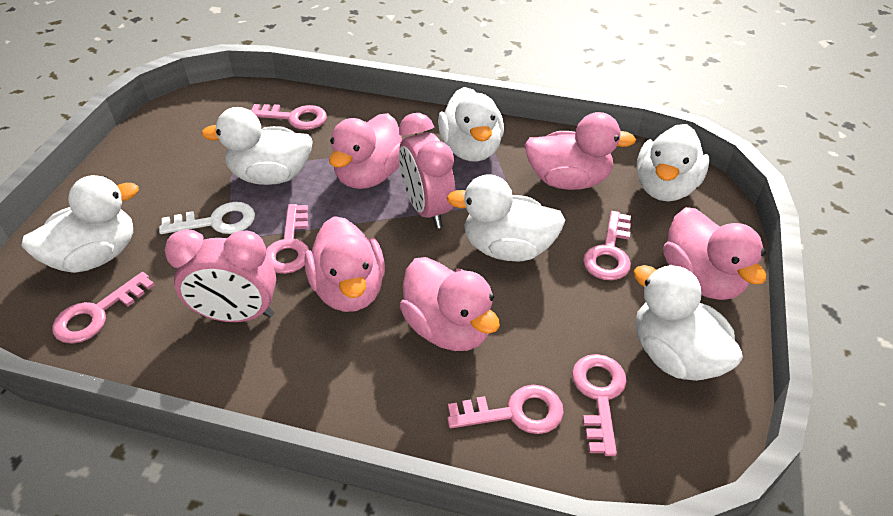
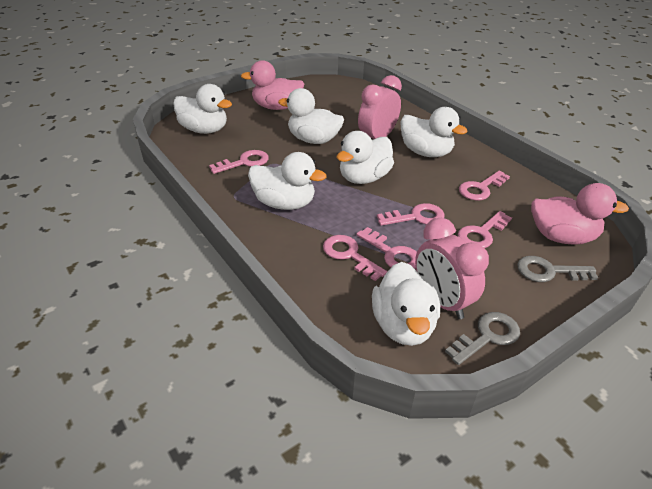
grey key: 0 -> 2
pink duck: 5 -> 2
white key: 1 -> 0

